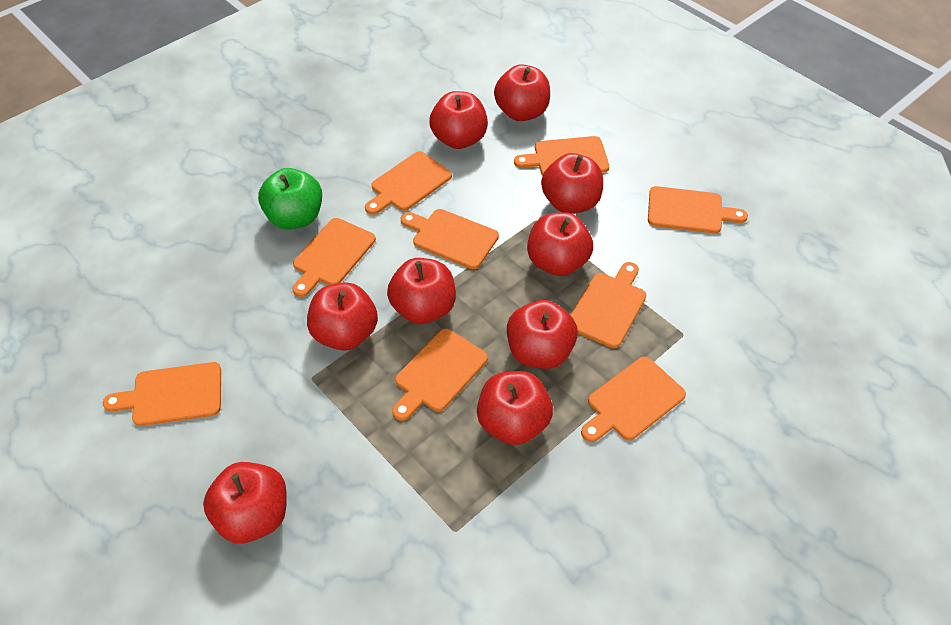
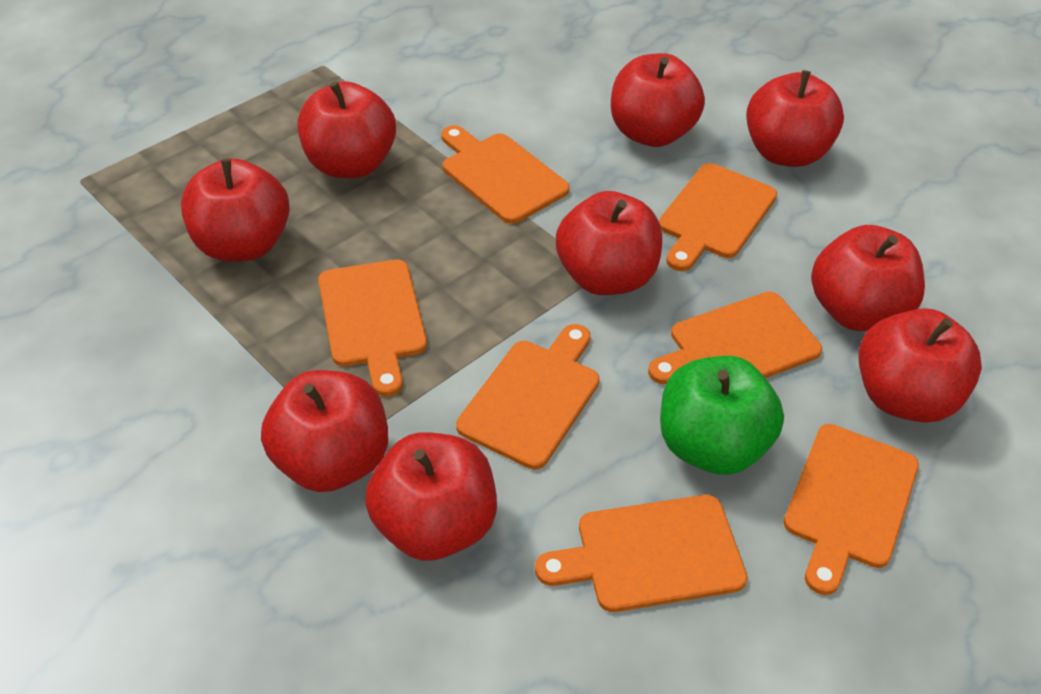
orange cutting board: 9 -> 7

